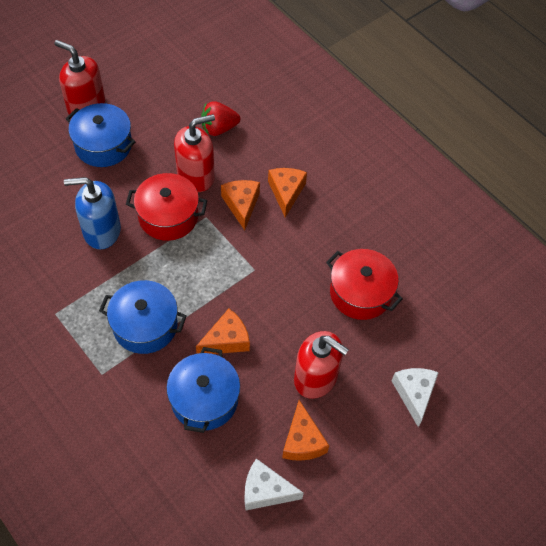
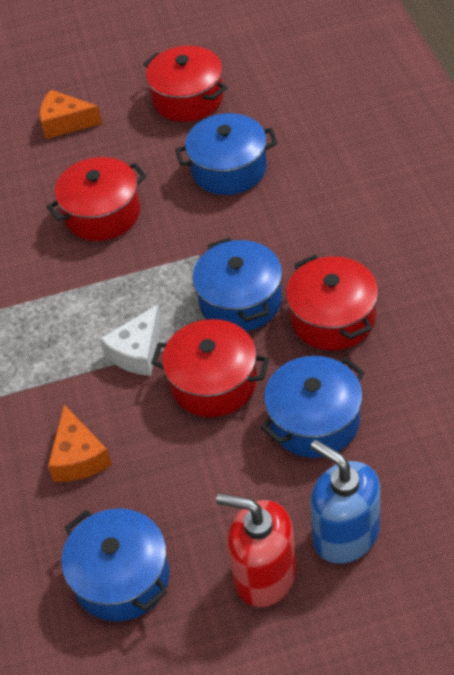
blue pot: 3 -> 4
orange cheese: 4 -> 2
red pot: 2 -> 4
red soap dispenser: 3 -> 1
red strawberry: 1 -> 0
white cheese: 2 -> 1

